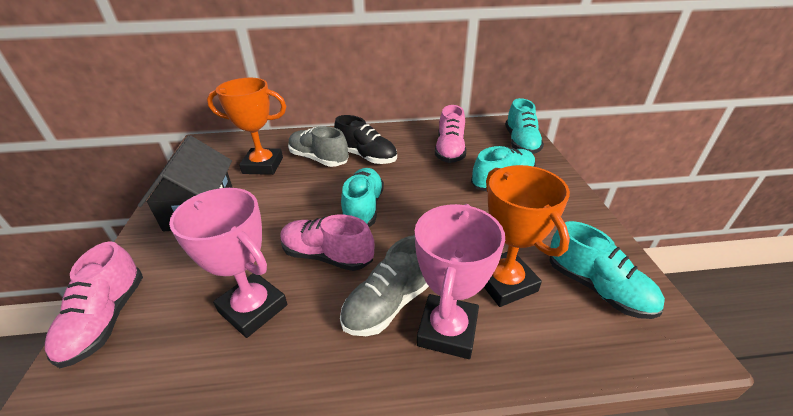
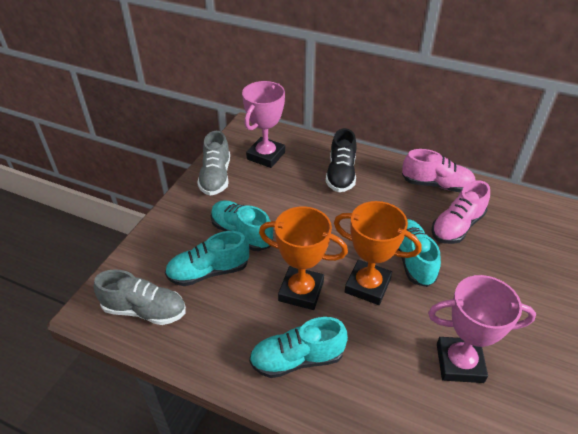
black house: 1 -> 0
pink shoe: 3 -> 2

